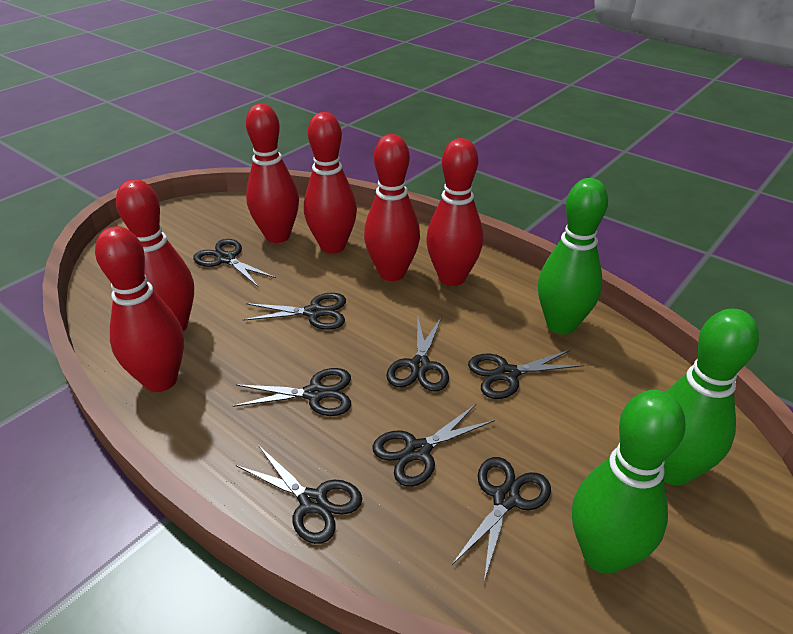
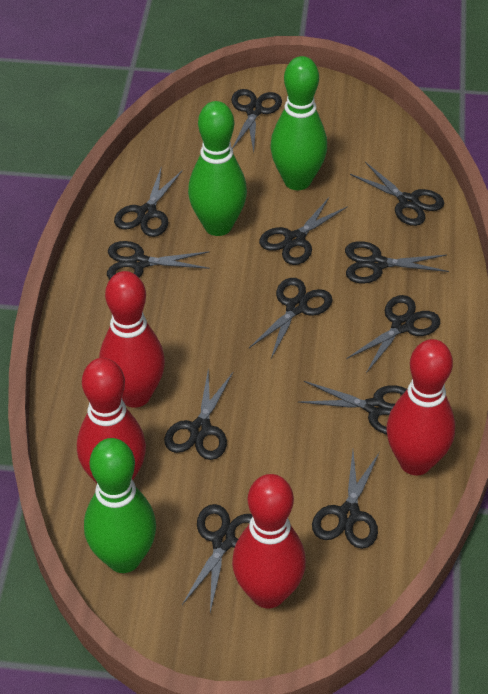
black scissors: 8 -> 12
red bowling pin: 6 -> 4

